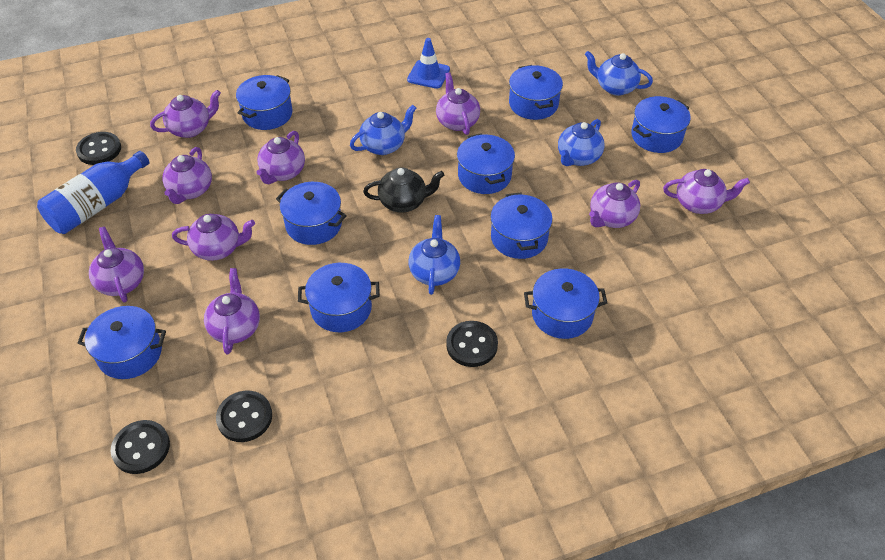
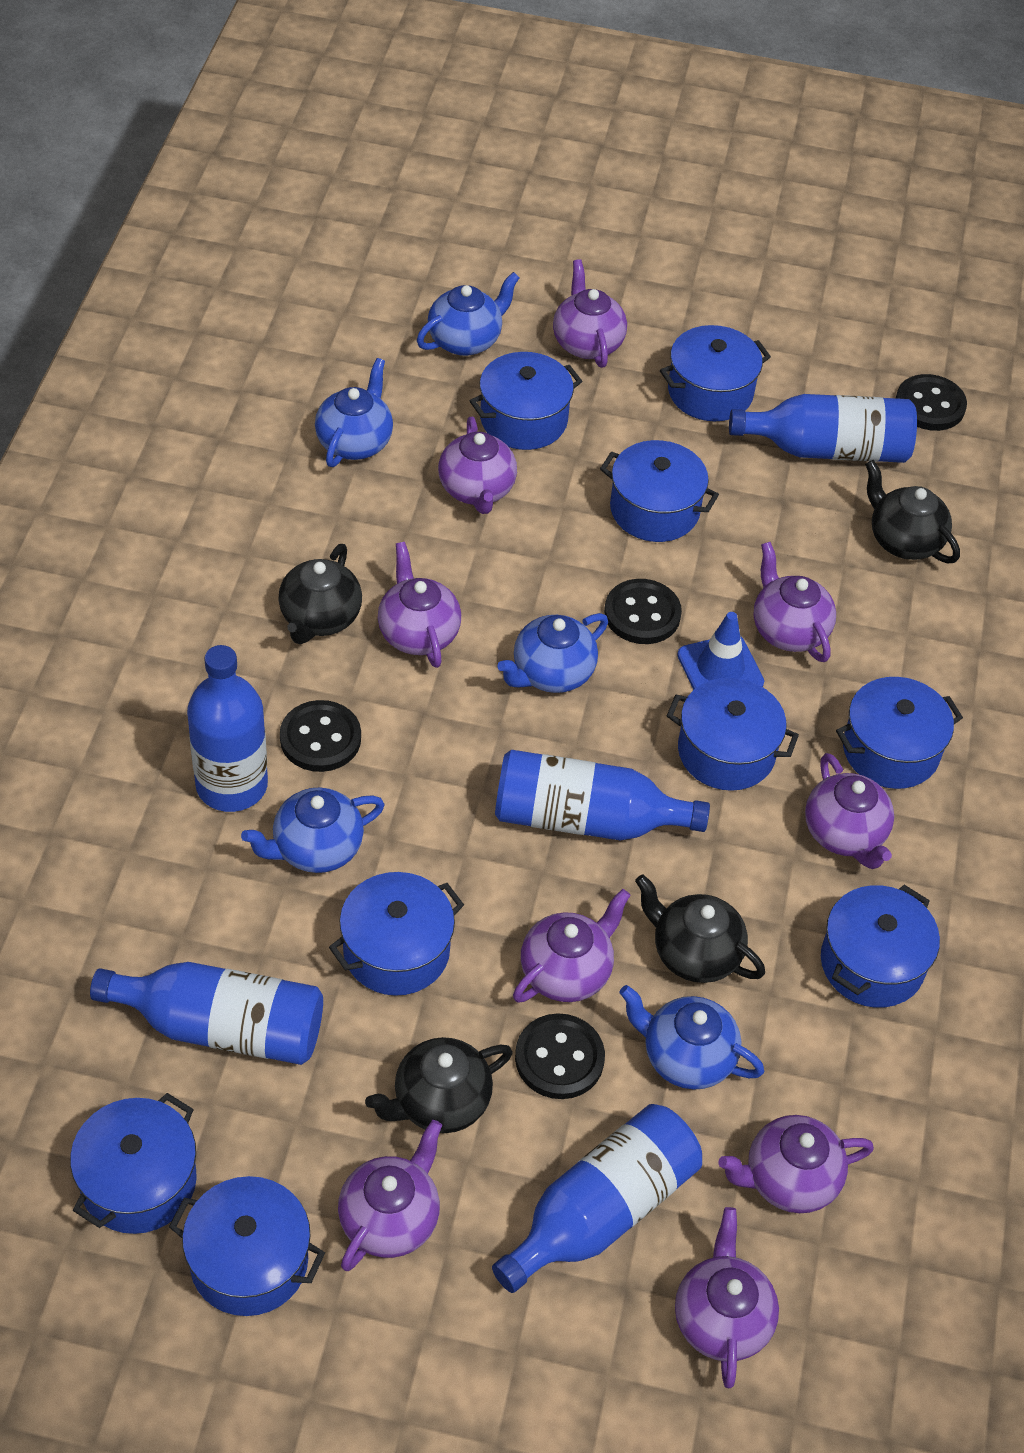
black teapot: 1 -> 4
blue bottle: 1 -> 5
blue teapot: 4 -> 5

